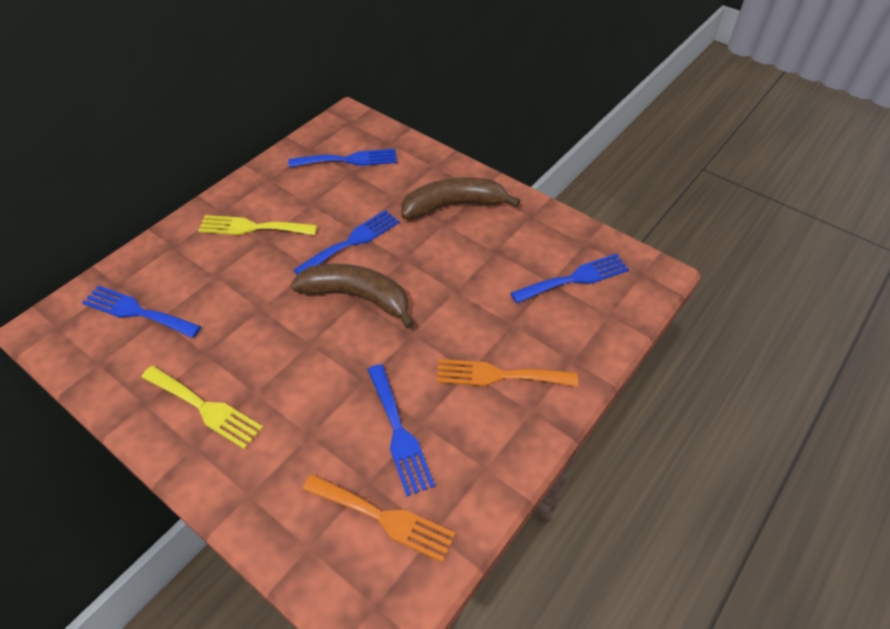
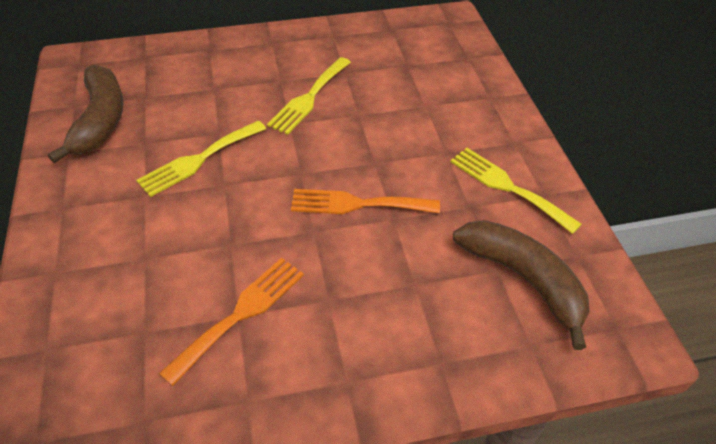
blue fork: 5 -> 0
yellow fork: 2 -> 3

